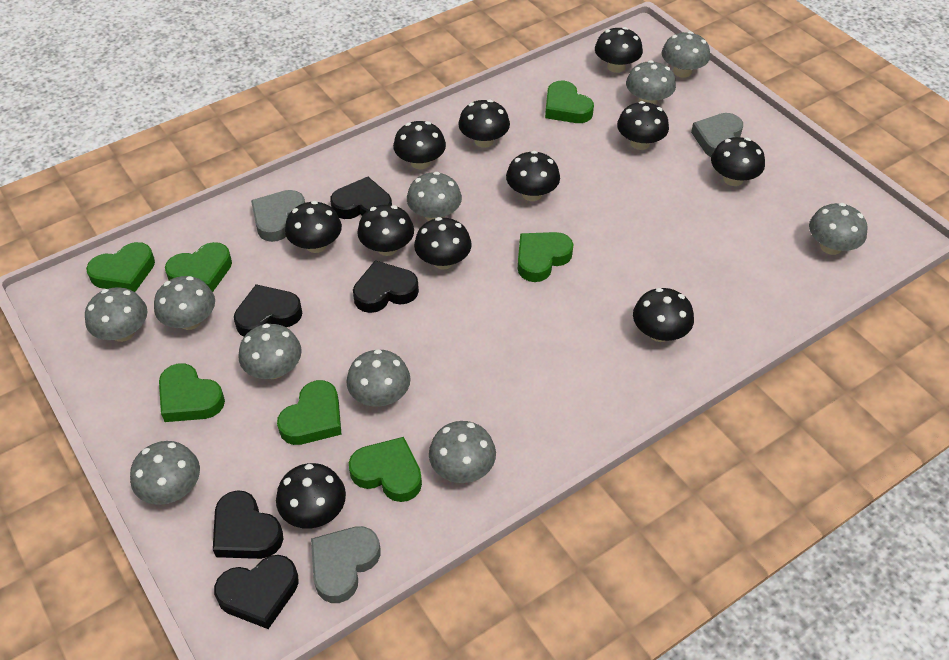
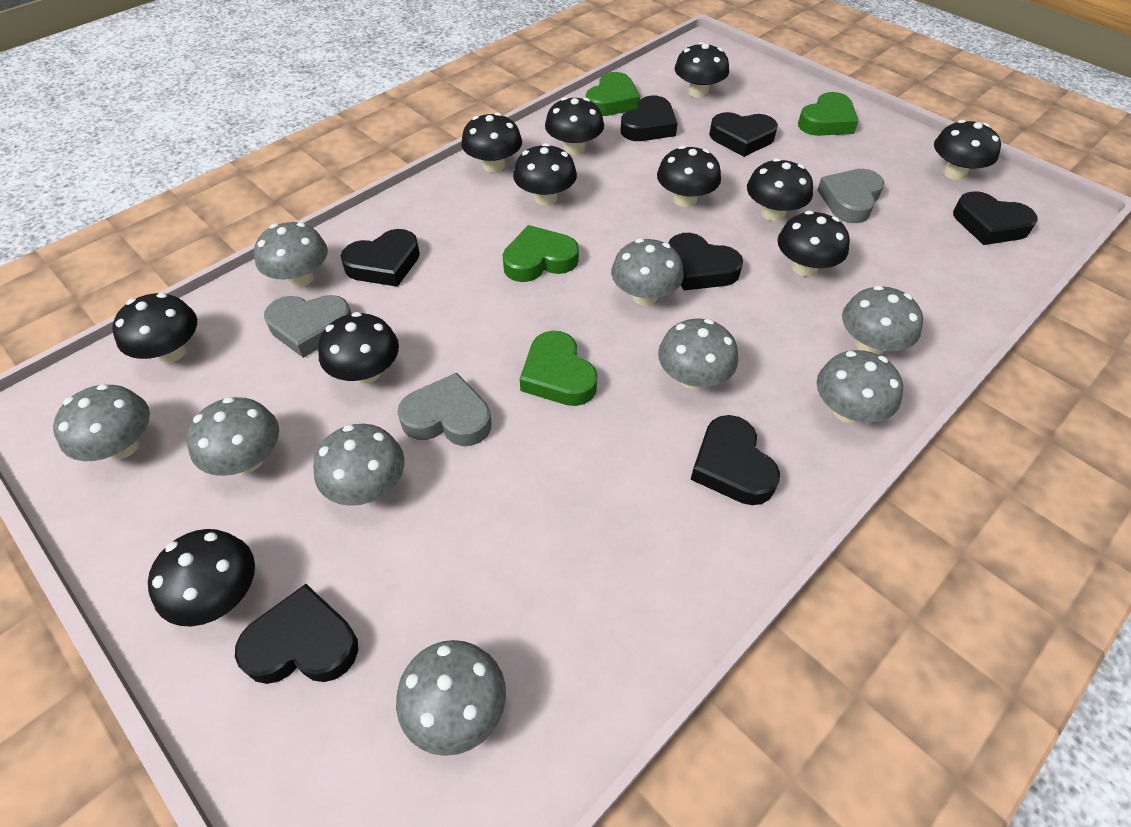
black heart: 5 -> 7
green heart: 7 -> 4
grey mushroom: 10 -> 9

